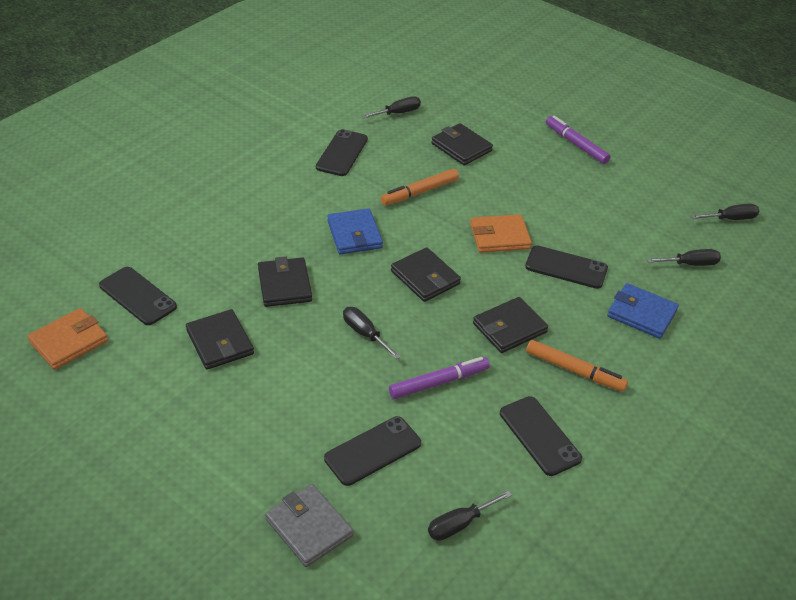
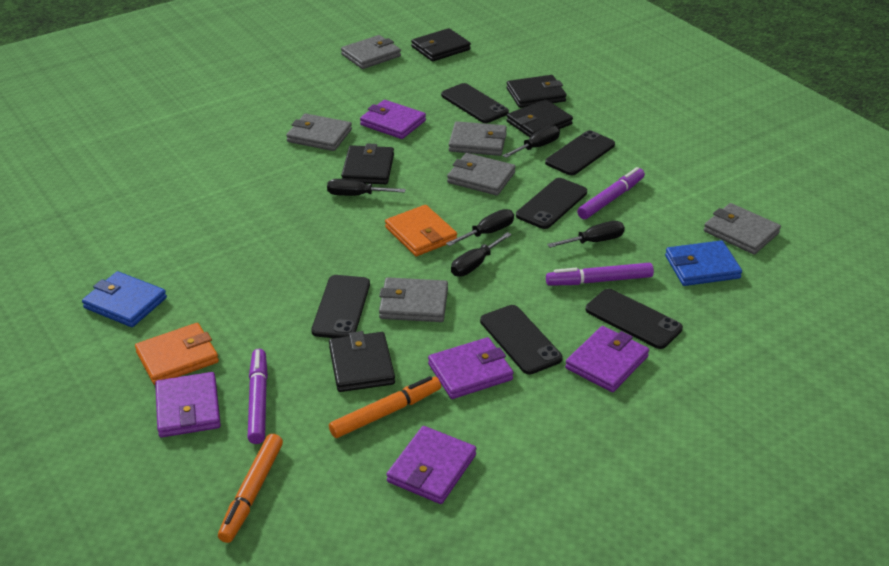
black phone: 5 -> 6
grey wallet: 1 -> 6
purple marker: 2 -> 3
purple wallet: 0 -> 5

